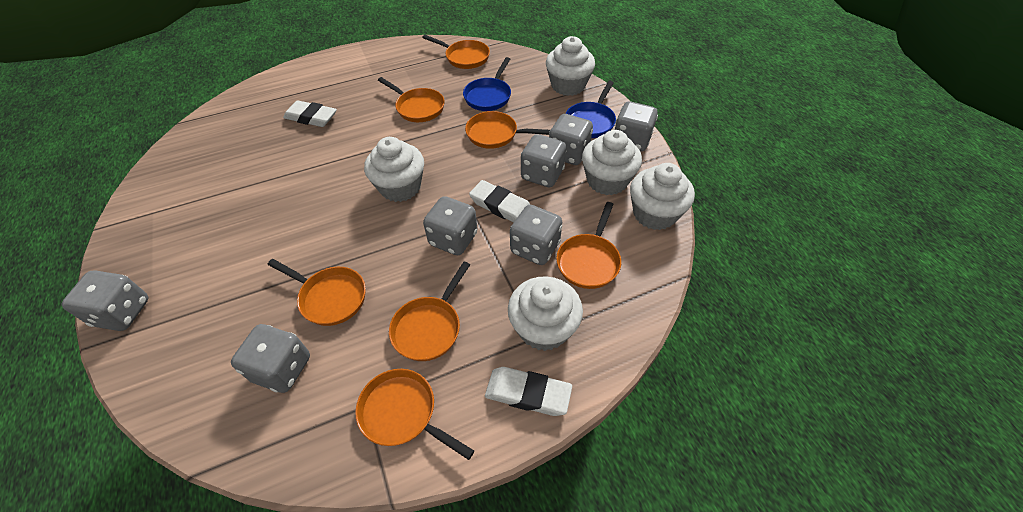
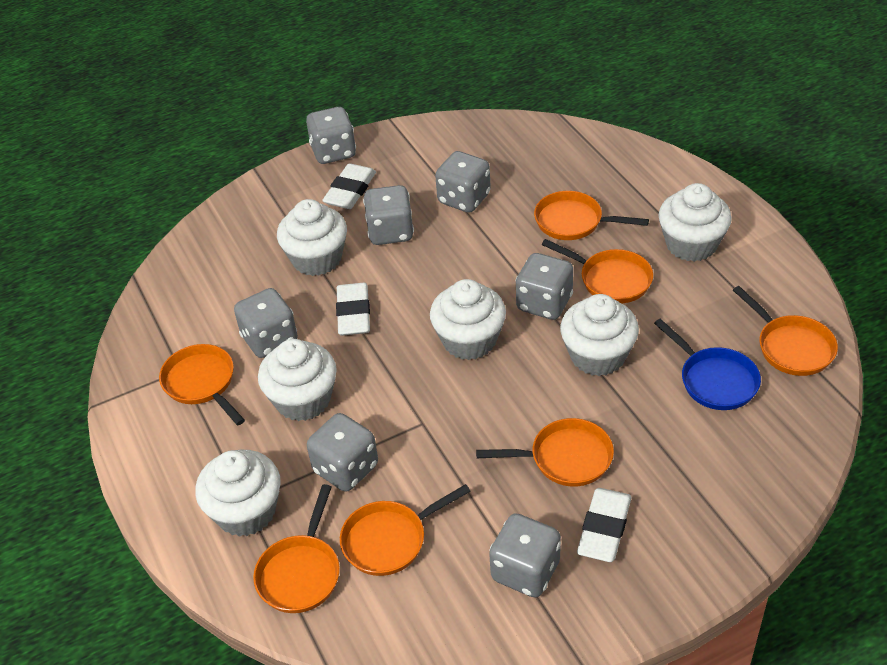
blue pan: 2 -> 1
white cupcake: 5 -> 6

